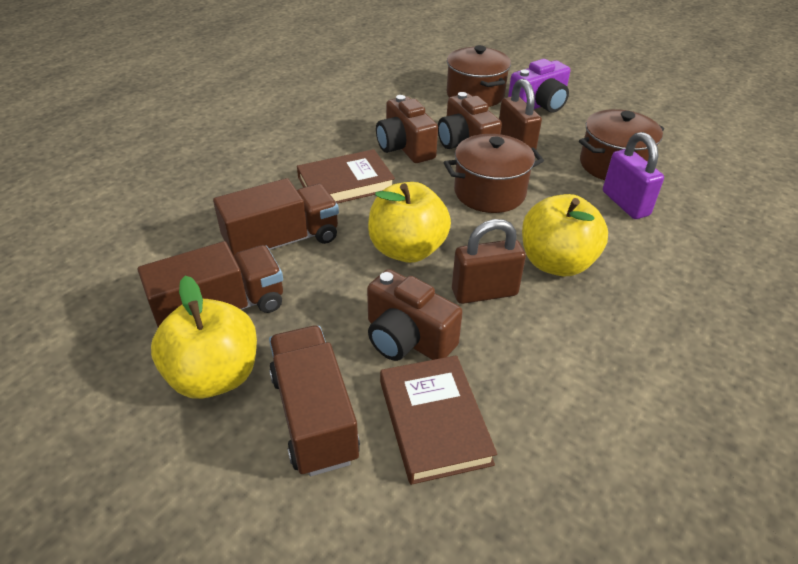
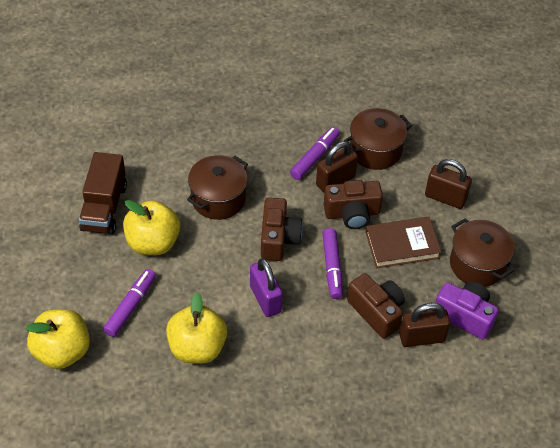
brown book: 2 -> 1
brown padlock: 2 -> 3
brown truck: 3 -> 1
purple marker: 0 -> 3

